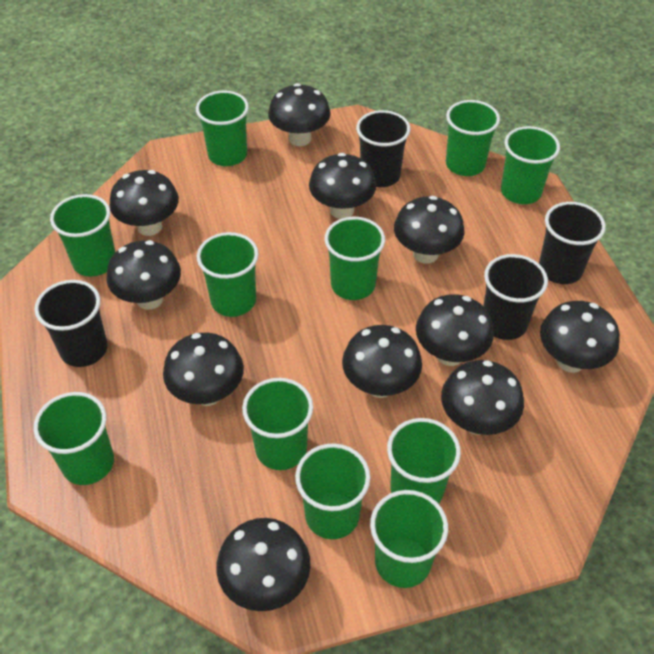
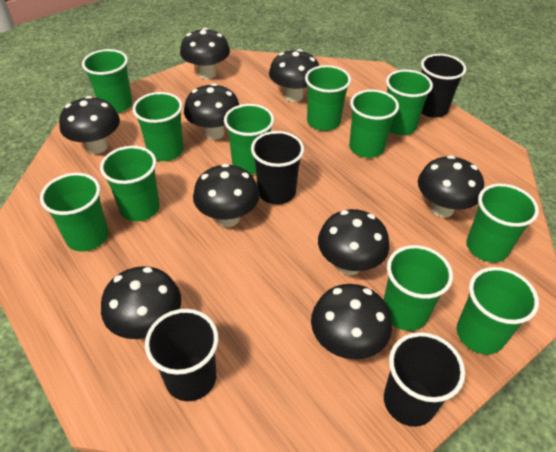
black mushroom: 11 -> 9

